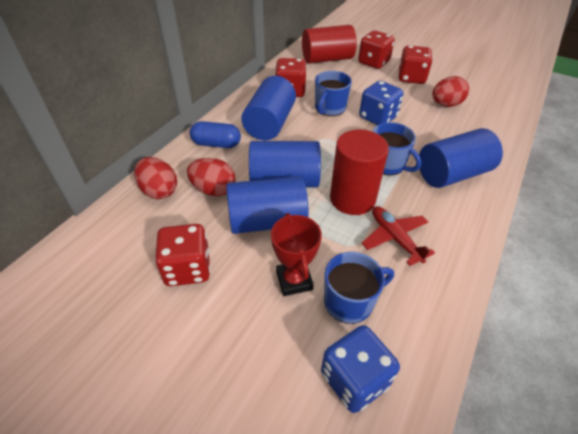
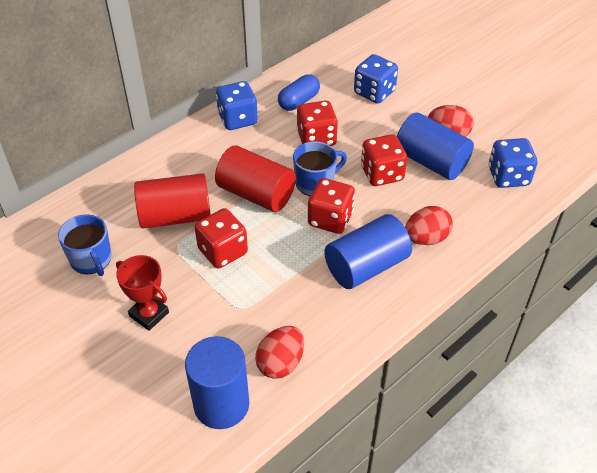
blue cylinder: 4 -> 3
blue dice: 2 -> 3
blue mug: 3 -> 2
red plane: 1 -> 0

